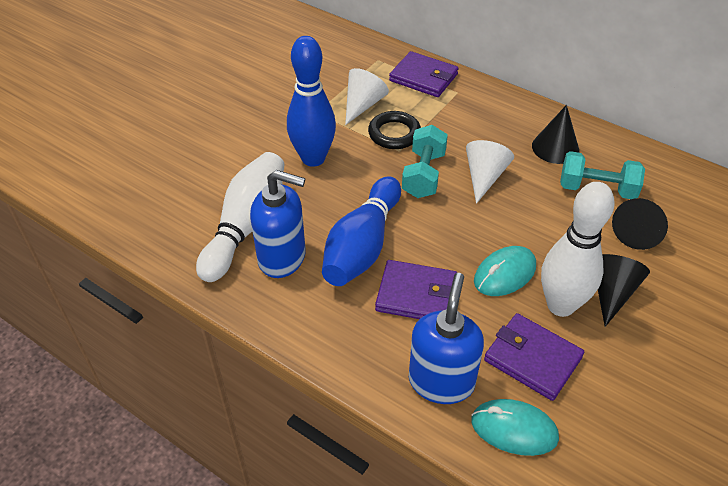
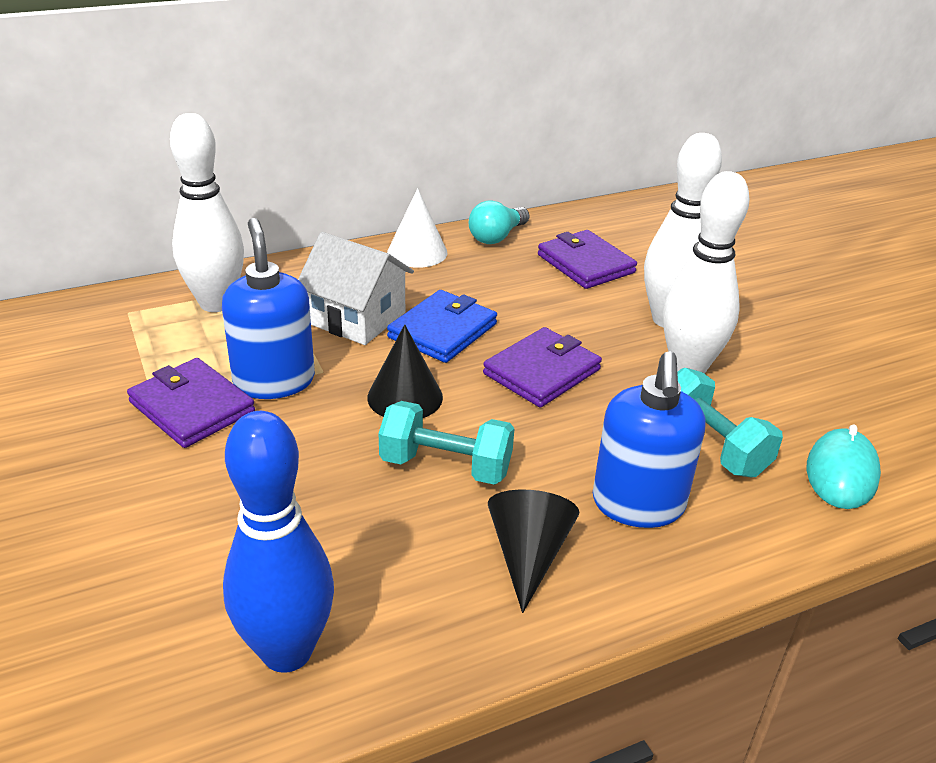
black cone: 3 -> 2
black ring: 1 -> 0
blue bowling pin: 2 -> 1
blue wallet: 0 -> 1
turquoise light bulb: 0 -> 1
turquoise mouse: 2 -> 1
white bowling pin: 2 -> 3
white cone: 2 -> 1
white house: 0 -> 1

